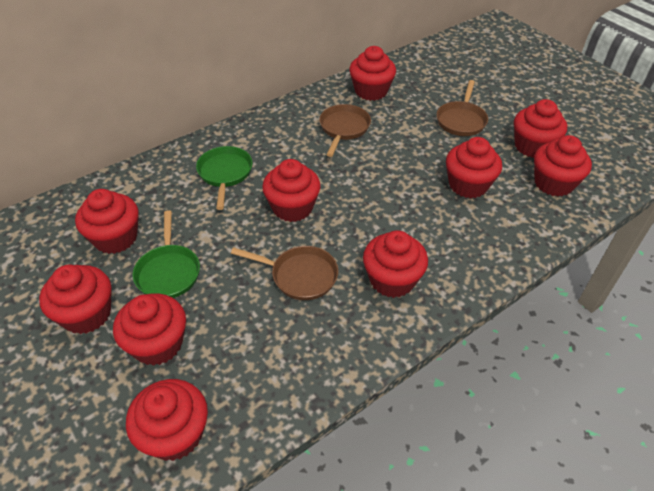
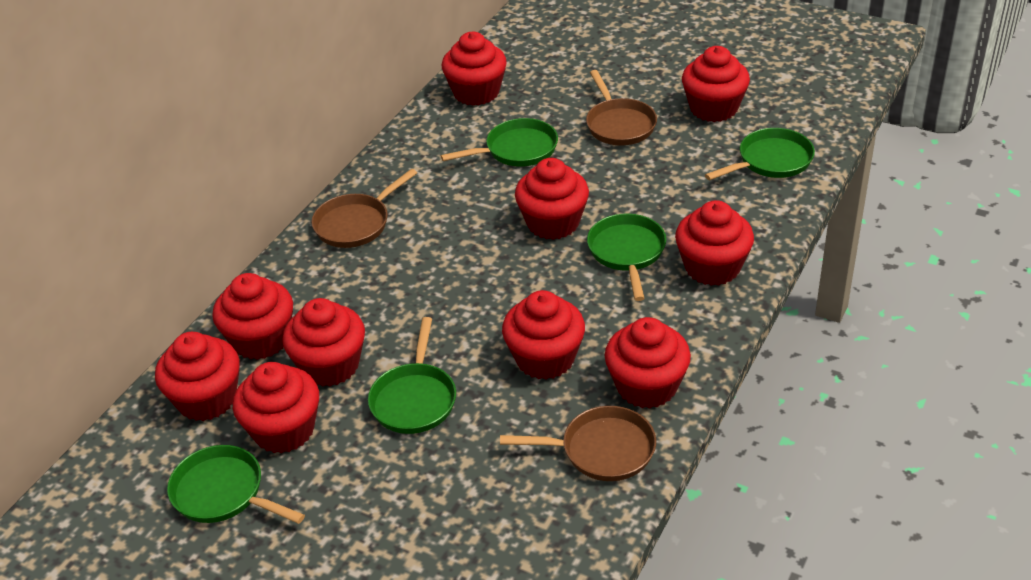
green pan: 2 -> 5

